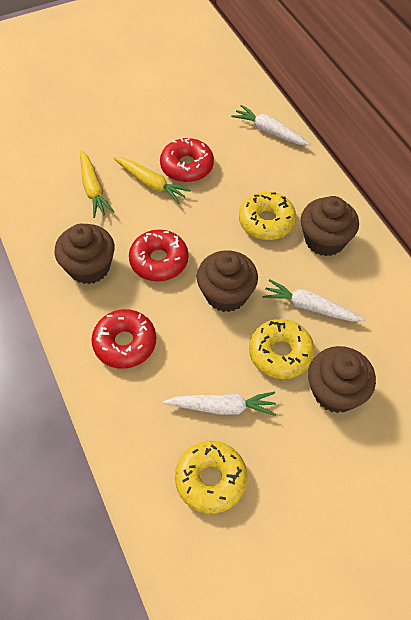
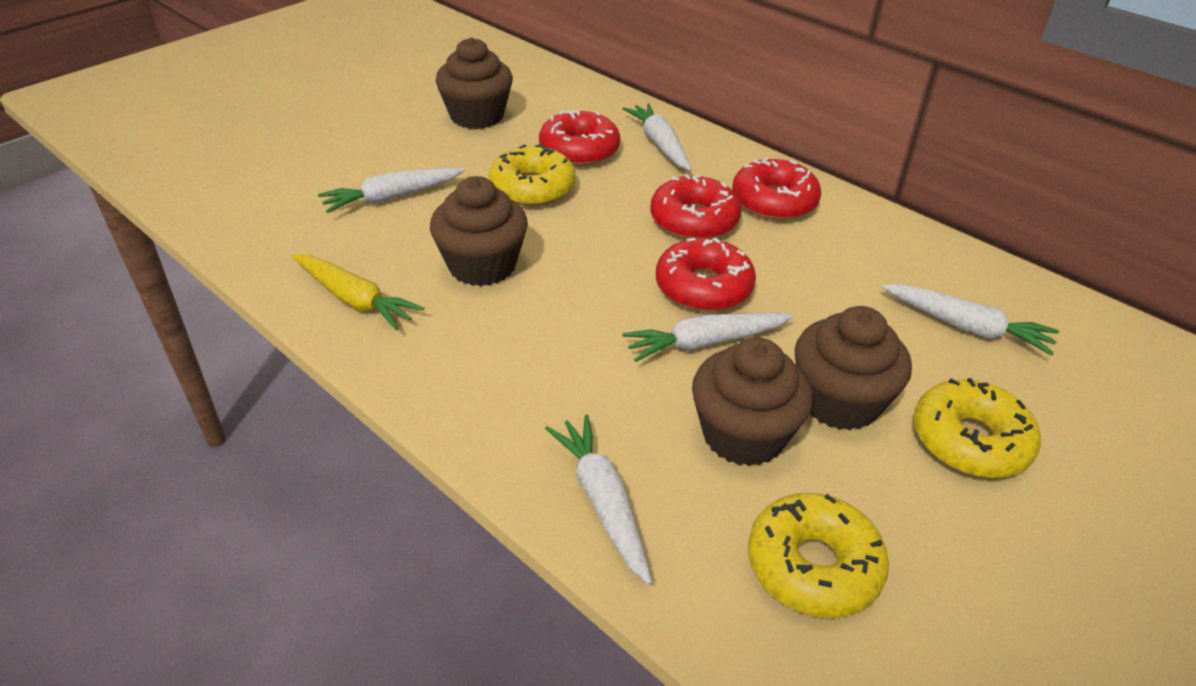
red donut: 3 -> 4
white carrot: 3 -> 5
yellow carrot: 2 -> 1

